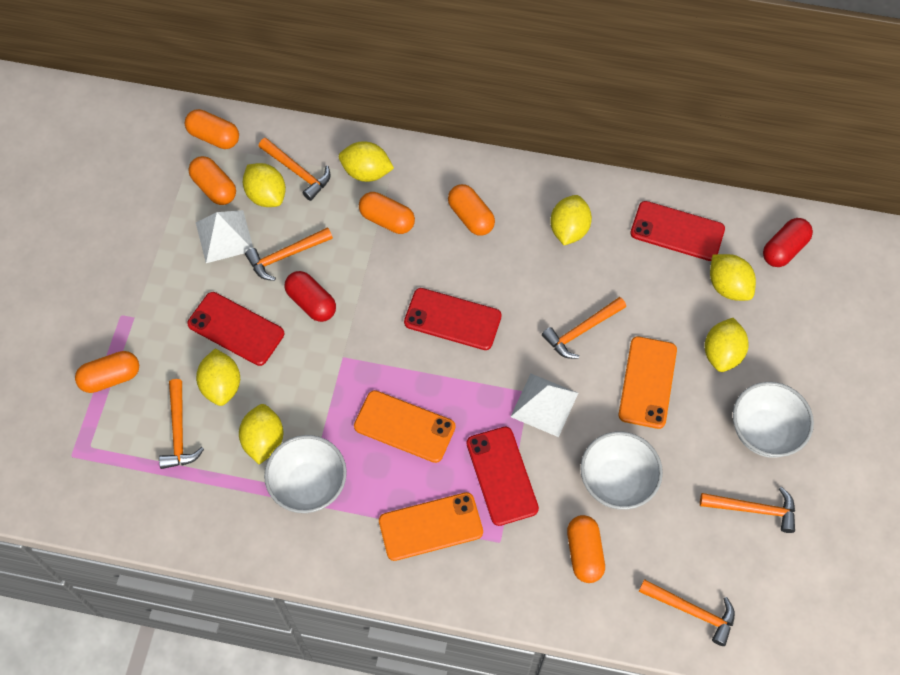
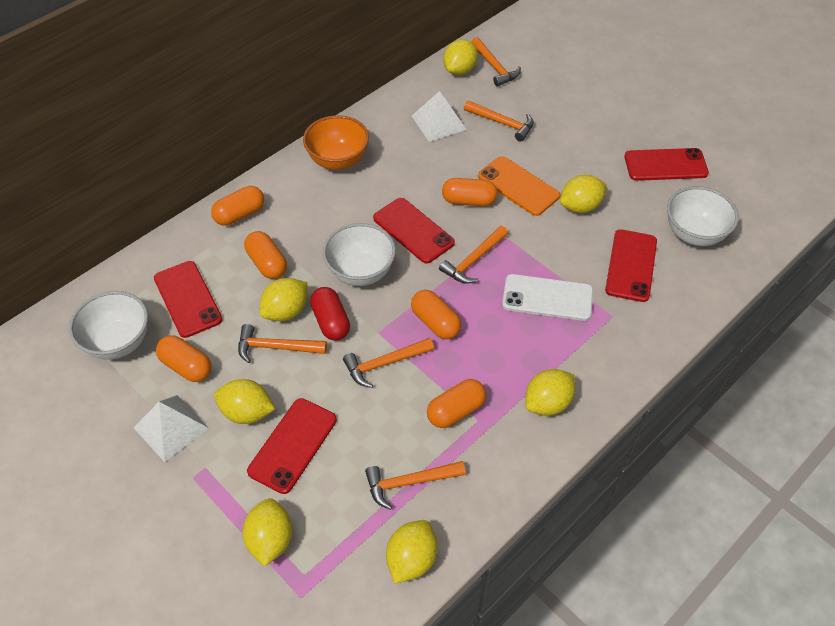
orange bowl: 0 -> 1
orange phone: 3 -> 1
red capsule: 2 -> 1
red phone: 4 -> 5
white phone: 0 -> 1

